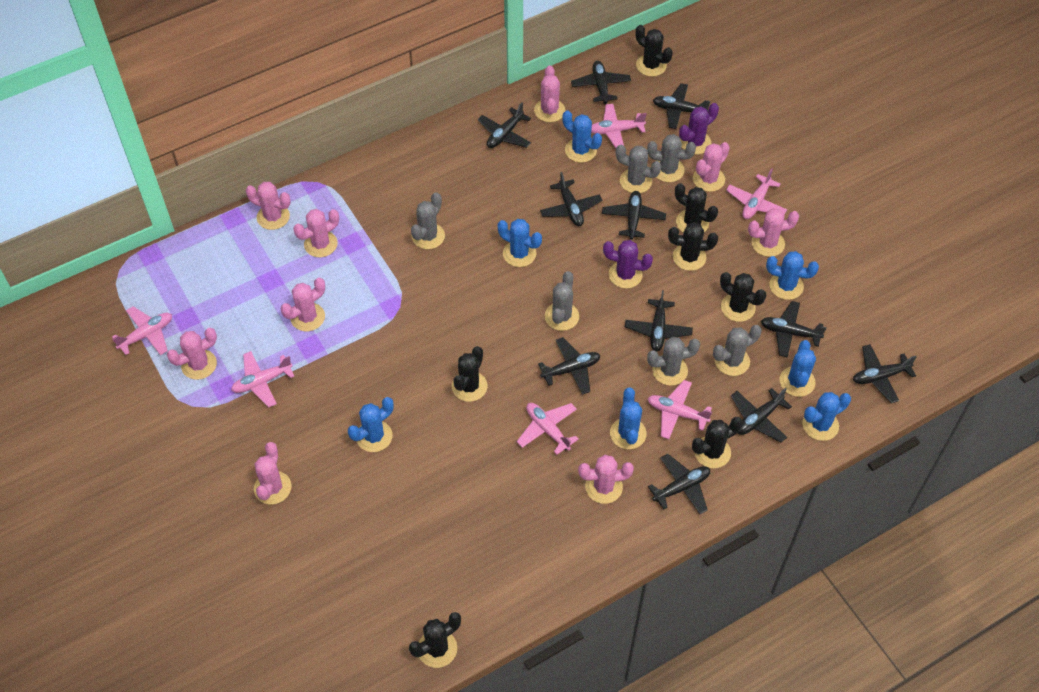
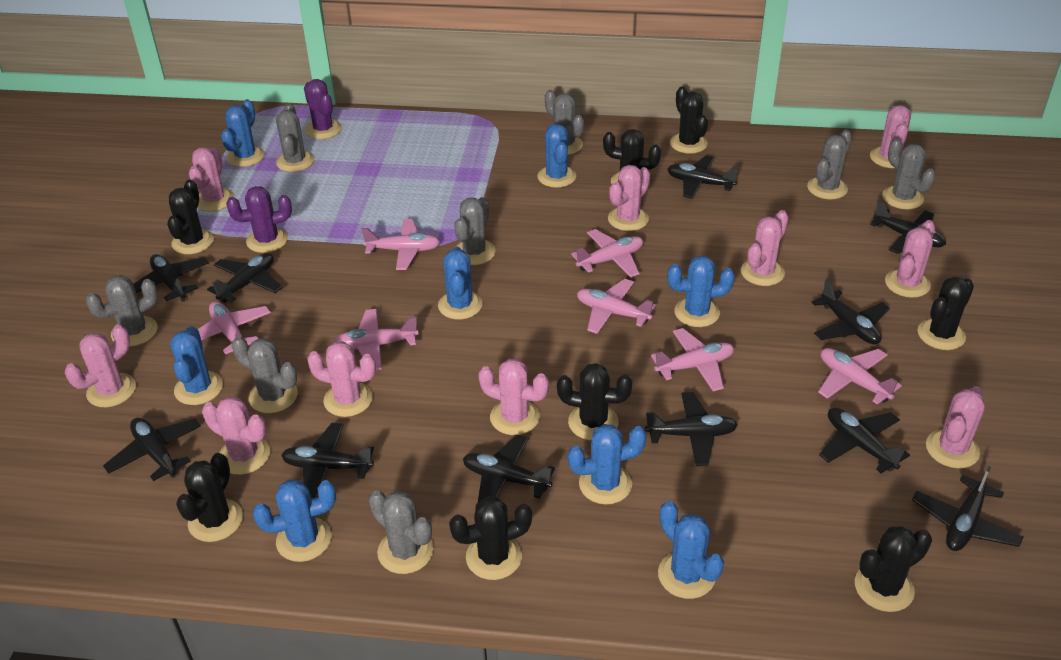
black cactus: 7 -> 8
blue cactus: 7 -> 8
grey cactus: 6 -> 8
pink cactus: 9 -> 10
pink plane: 6 -> 7

